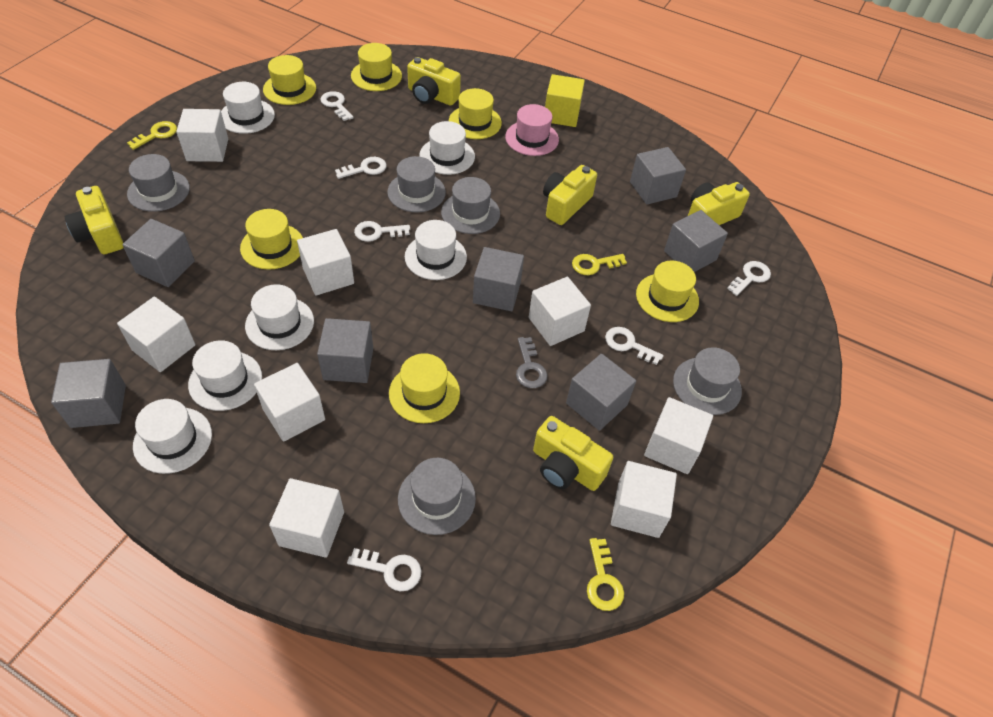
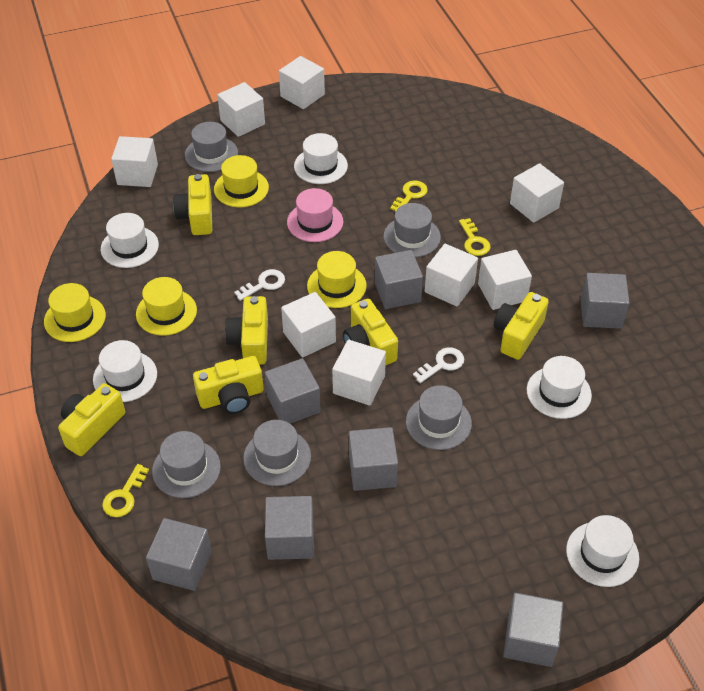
grey key: 1 -> 0
white hat: 6 -> 5
white key: 6 -> 2
yellow camera: 5 -> 6
yellow cube: 1 -> 0
yellow hat: 6 -> 4

